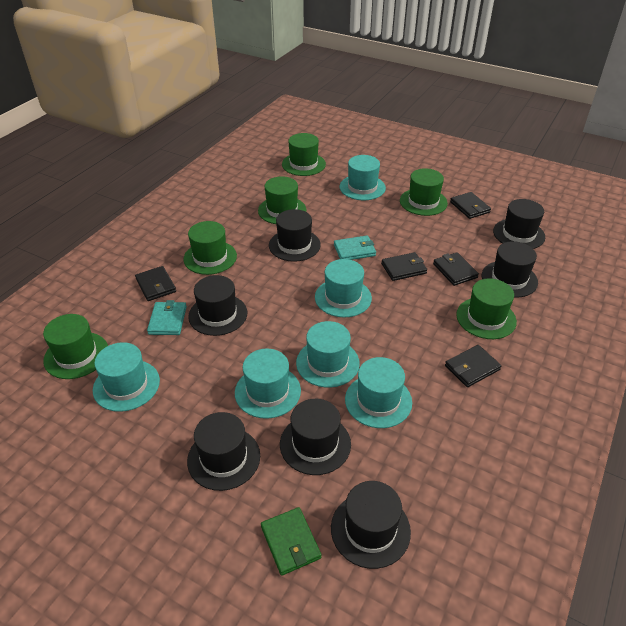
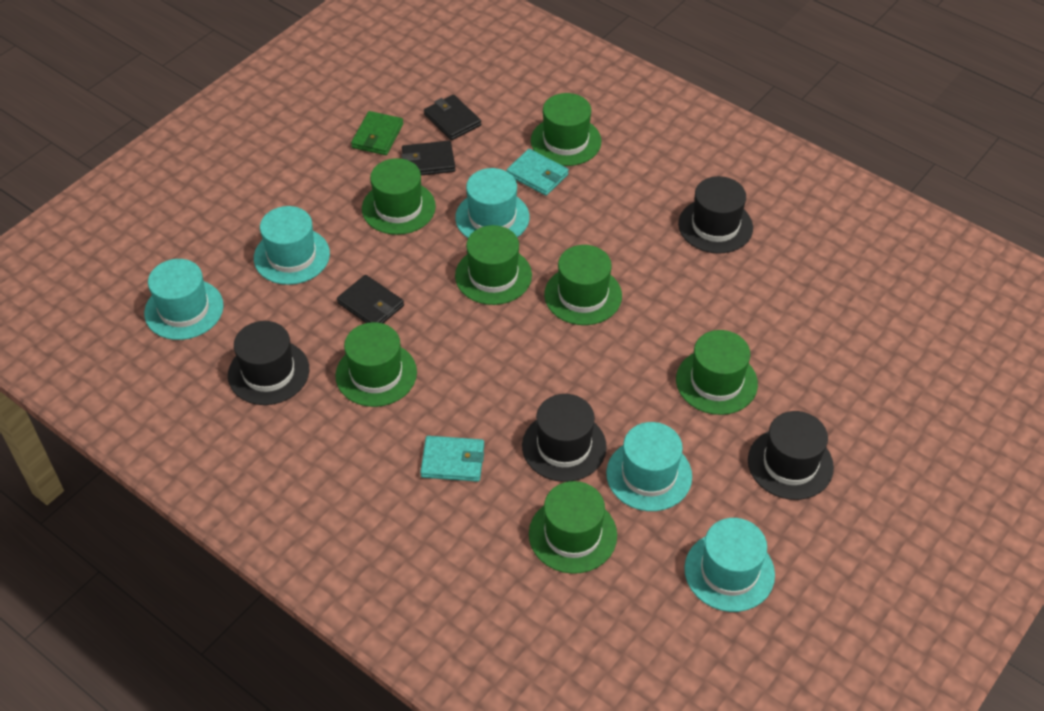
black hat: 7 -> 4
black wallet: 5 -> 3
green hat: 6 -> 7
turquoise hat: 6 -> 5

